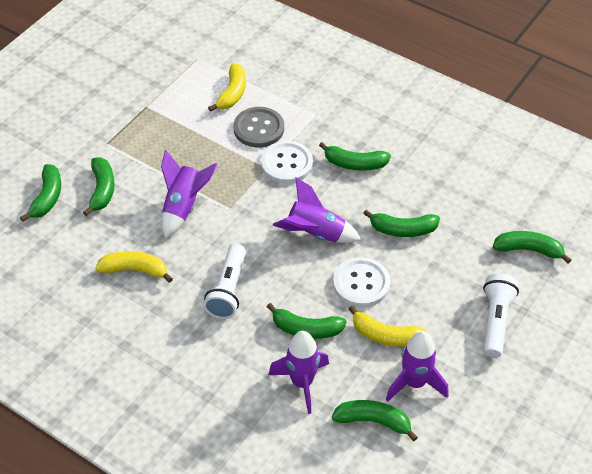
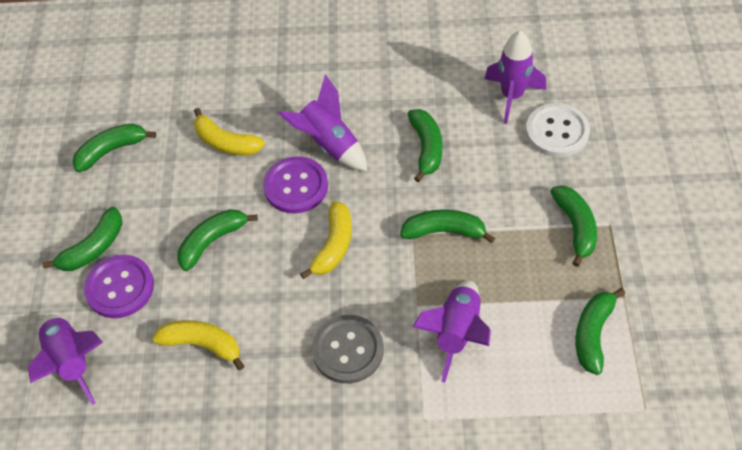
purple button: 0 -> 2
white button: 2 -> 1
white flashlight: 2 -> 0

